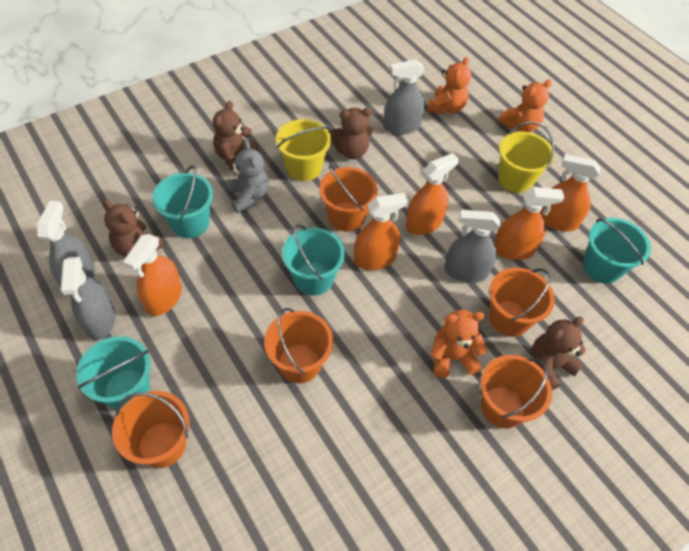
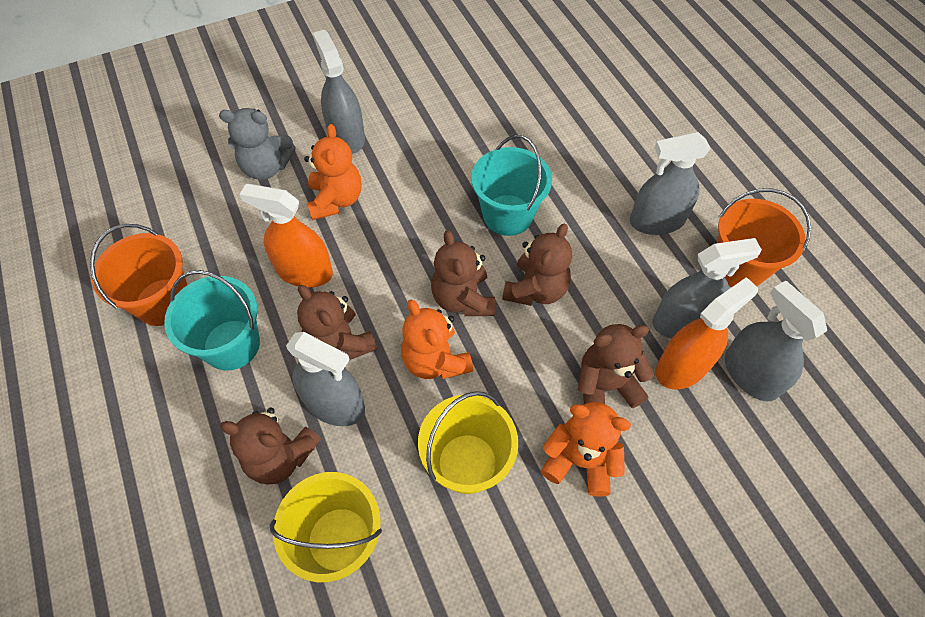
brown teddy bear: 4 -> 5
grey spray bottle: 4 -> 5
orange bucket: 5 -> 2
orange spray bottle: 5 -> 2
turquoise bucket: 4 -> 2

